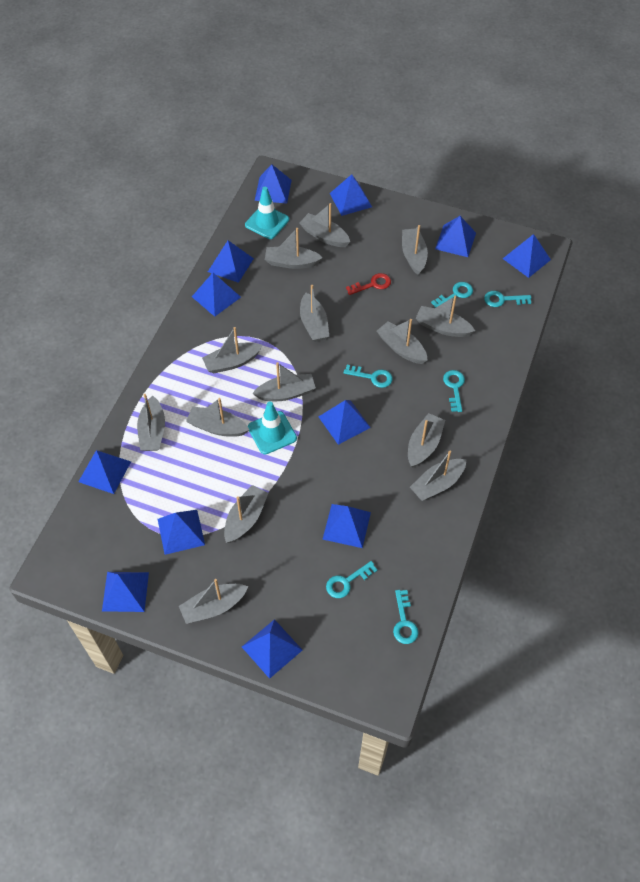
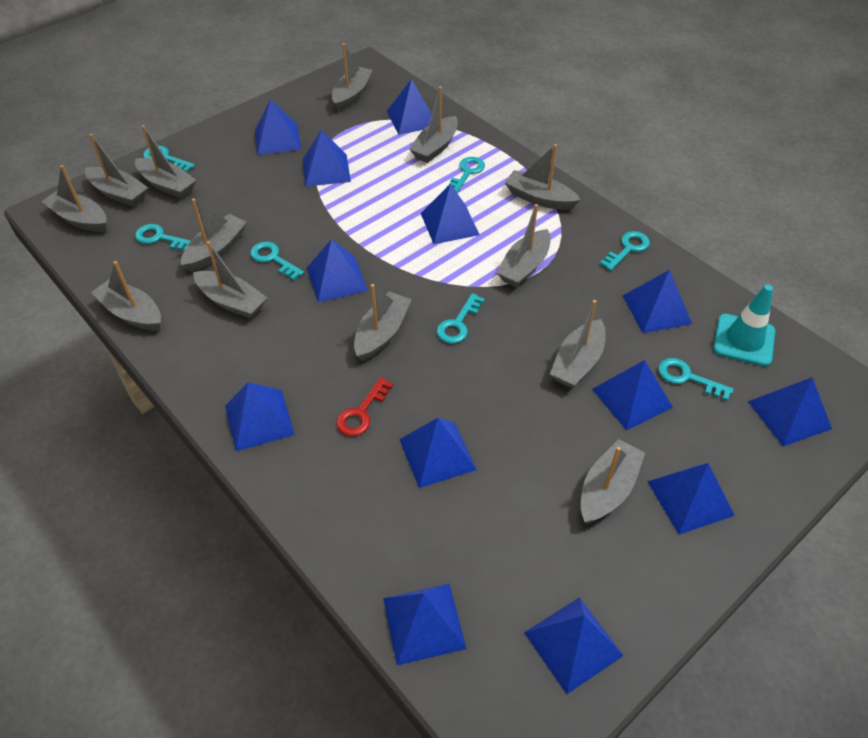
blue pyramid: 12 -> 13
grey boat: 14 -> 13
turquoise key: 6 -> 7
turquoise traffic cone: 2 -> 1

